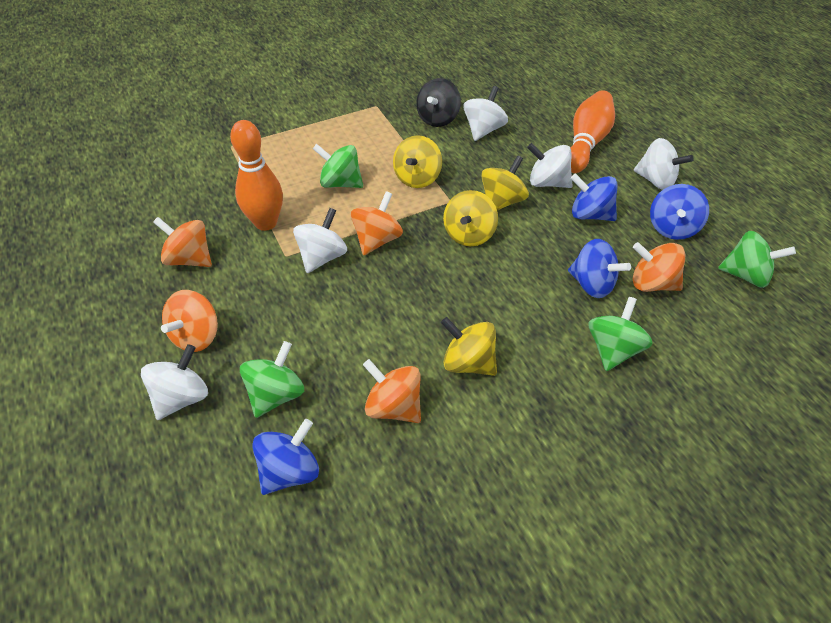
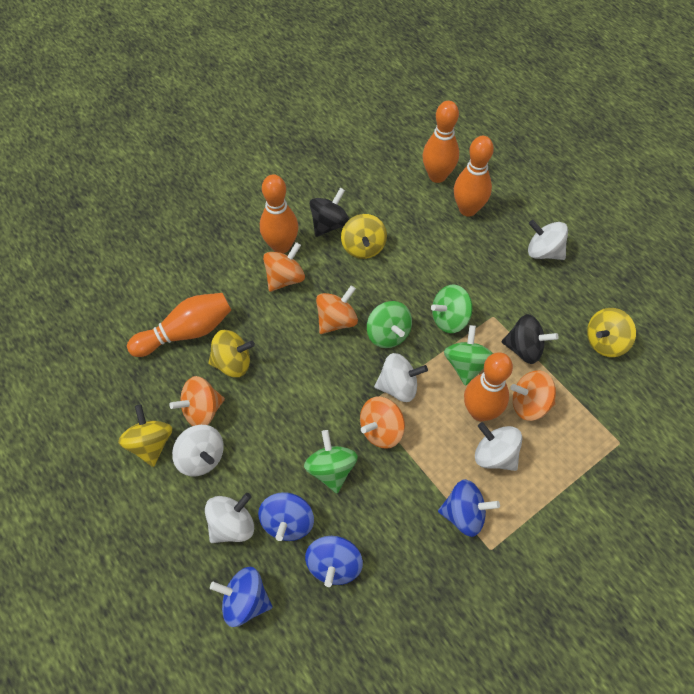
black spinning top: 1 -> 2
orange bowling pin: 2 -> 5

